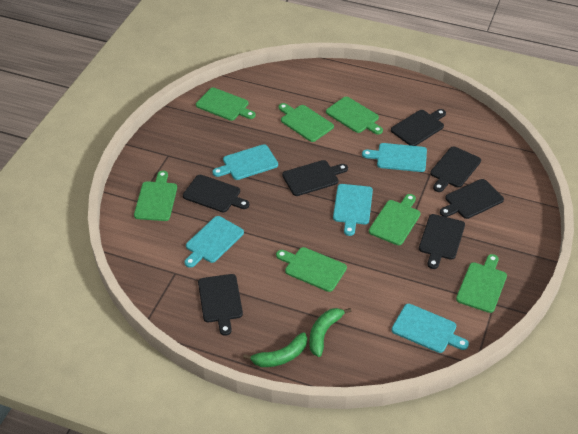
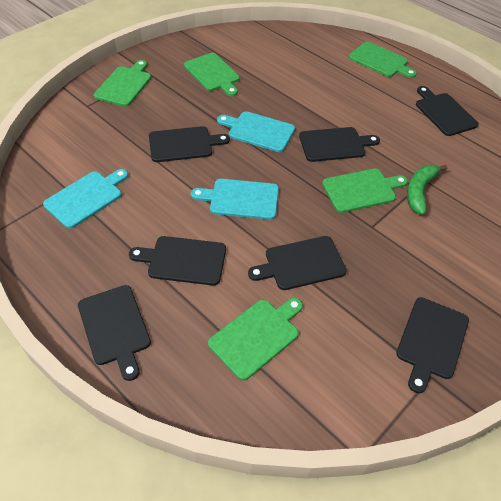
green banana: 2 -> 1
green cutting board: 7 -> 5
turquoise cutting board: 5 -> 3

